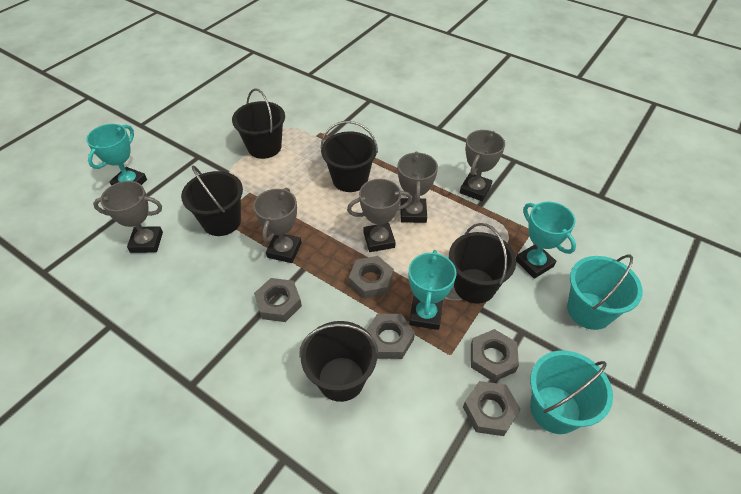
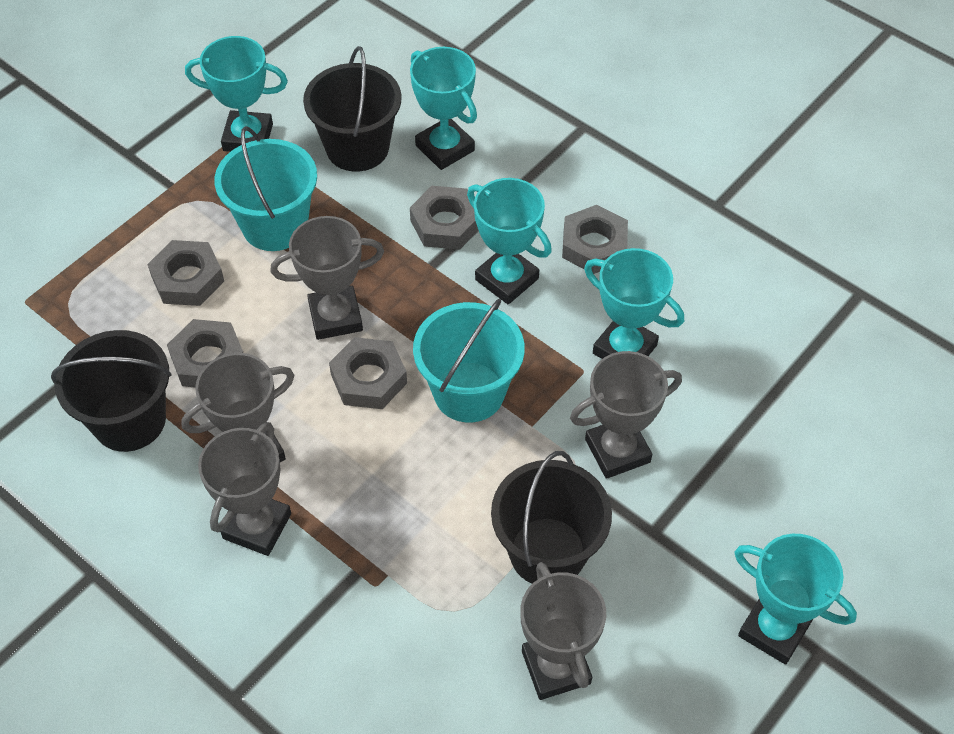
black bucket: 5 -> 3
turquoise trophy: 3 -> 5

